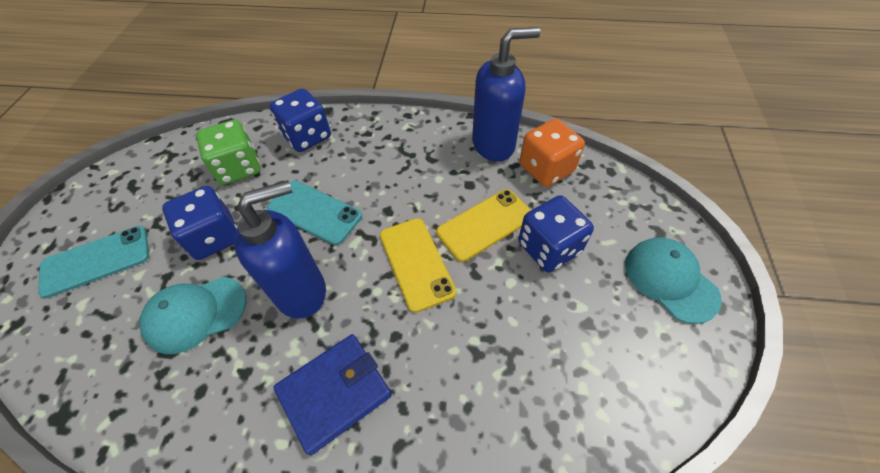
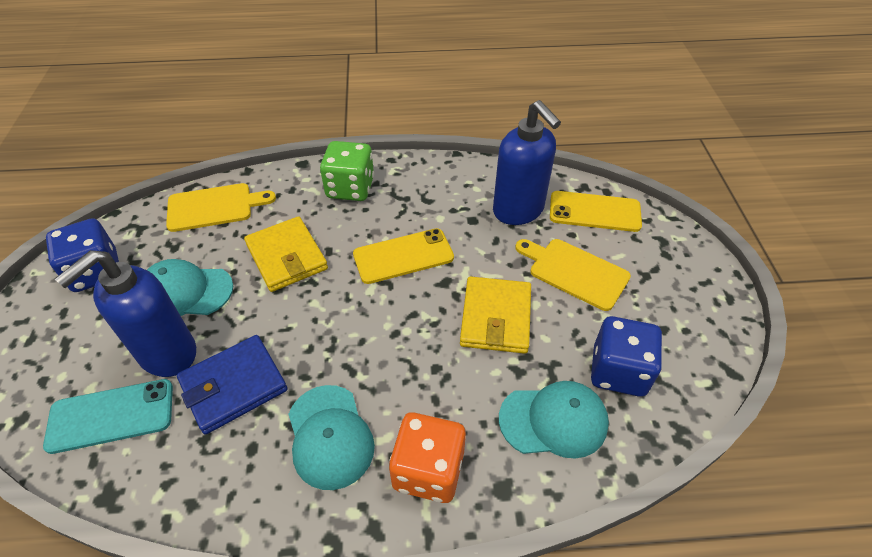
blue dice: 3 -> 2
turquoise cap: 2 -> 3
turquoise phone: 2 -> 1
yellow cutting board: 0 -> 2
yellow wallet: 0 -> 2

